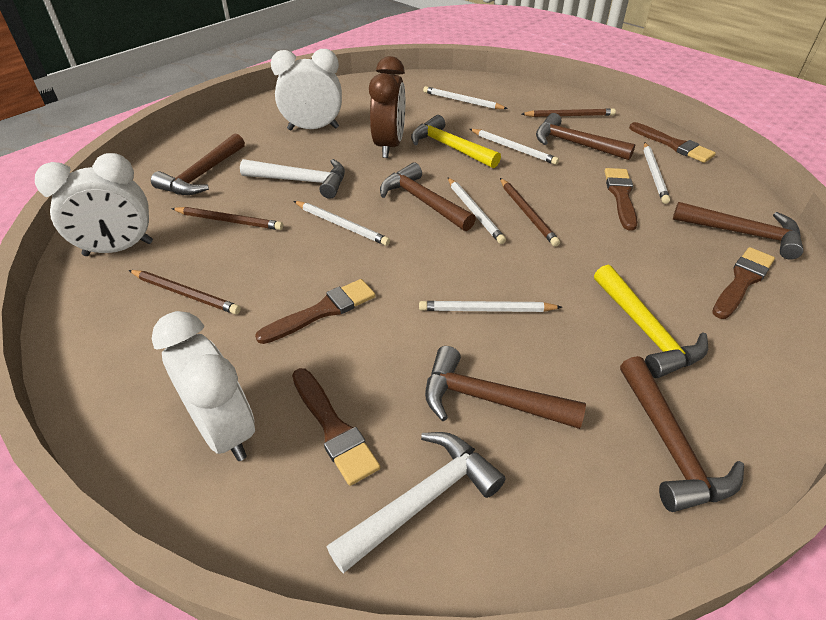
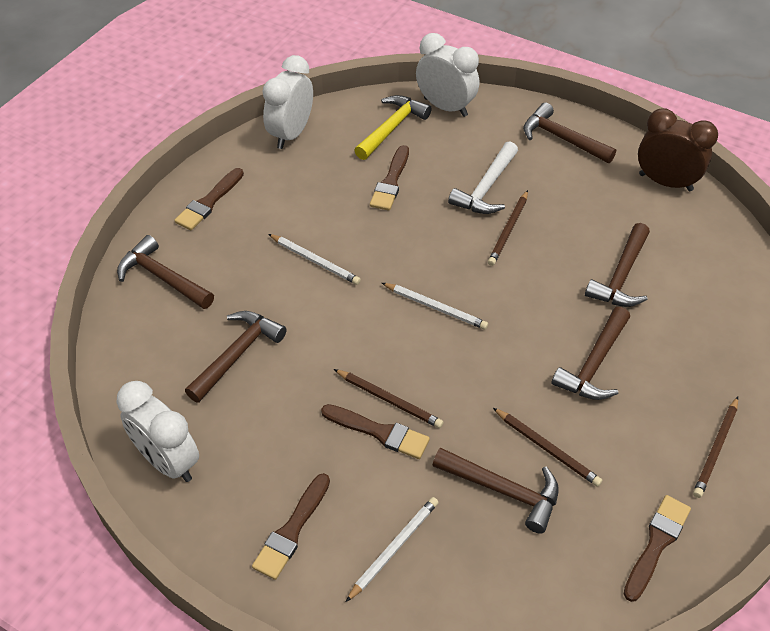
white hammer: 2 -> 1
white pencil: 6 -> 3
yellow hammer: 2 -> 1

